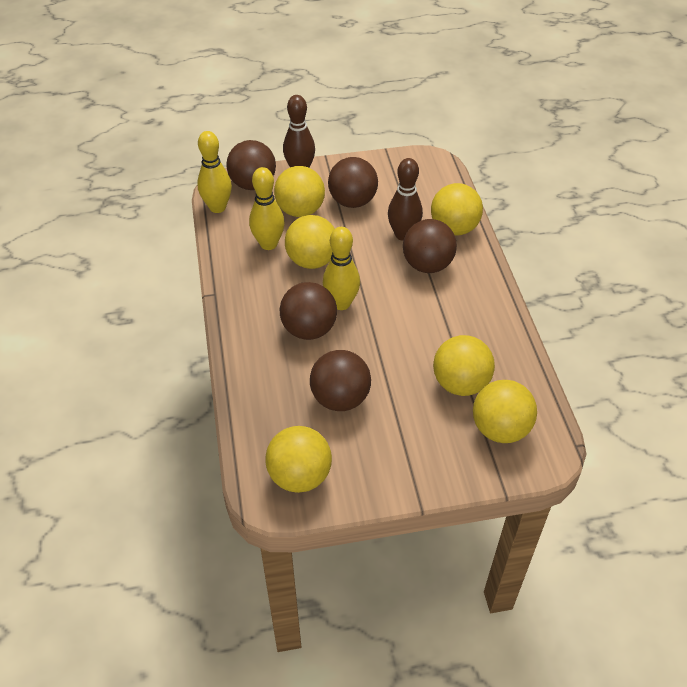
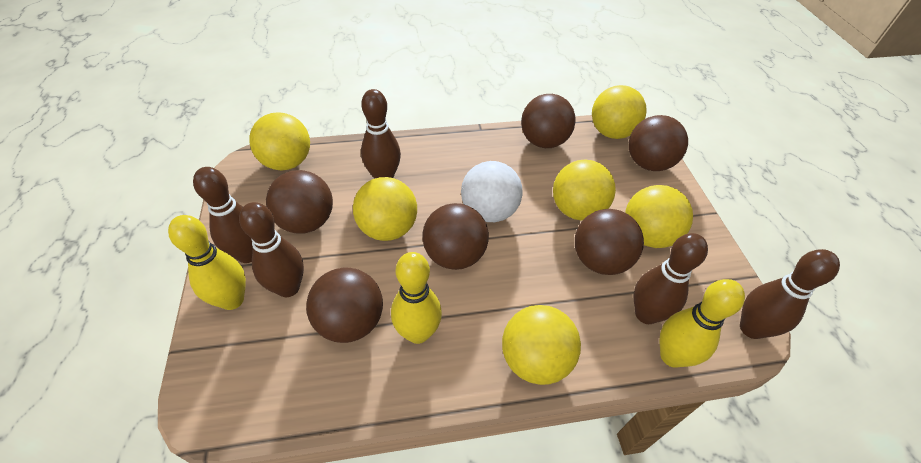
brown ball: 5 -> 6
brown bowling pin: 2 -> 5
white ball: 0 -> 1

